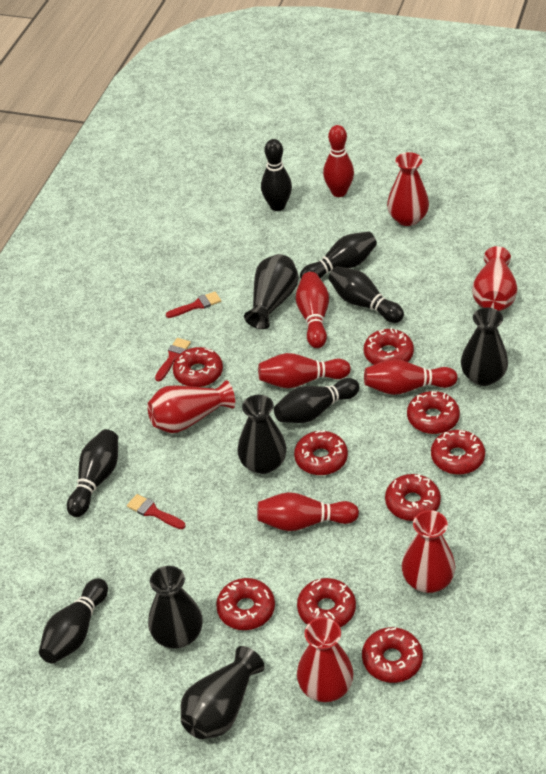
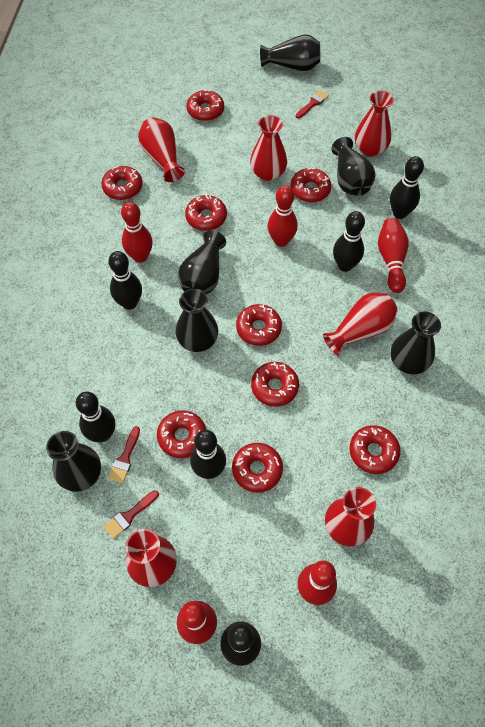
black vase: 5 -> 6
red vase: 5 -> 6

